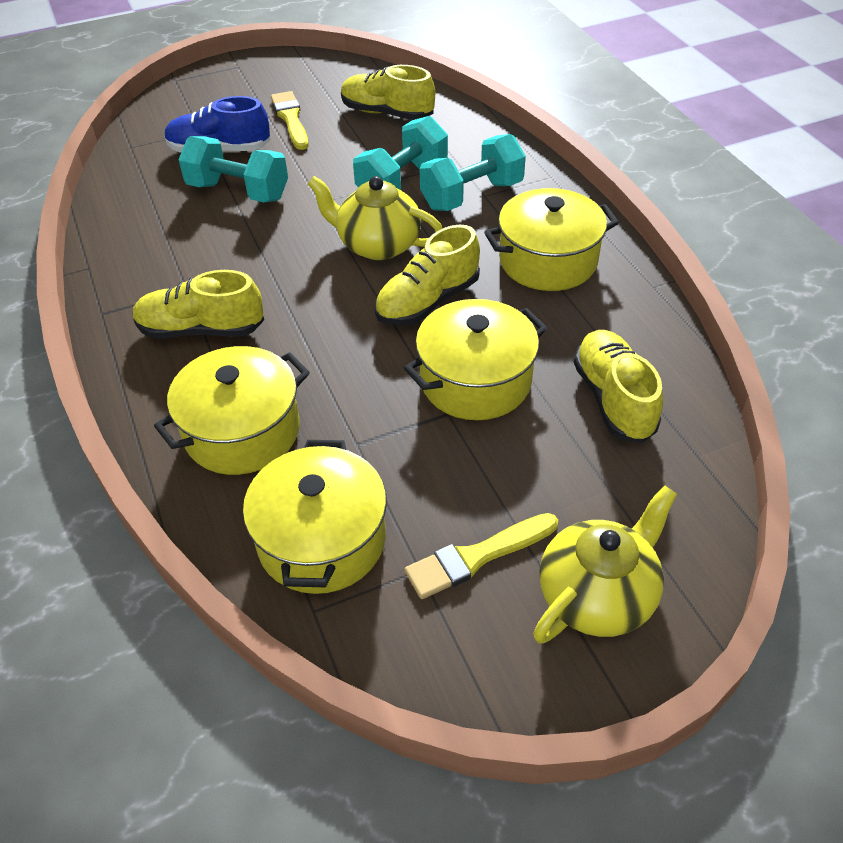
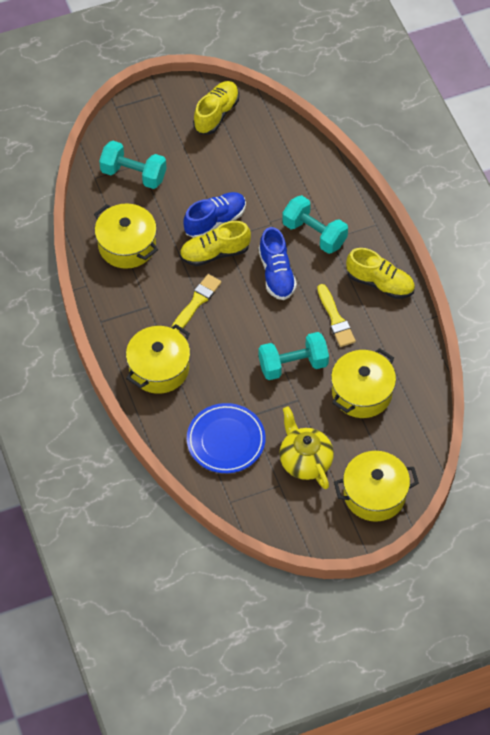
blue plate: 0 -> 1
blue shoe: 1 -> 2
yellow shoe: 4 -> 3
yellow teapot: 2 -> 1

